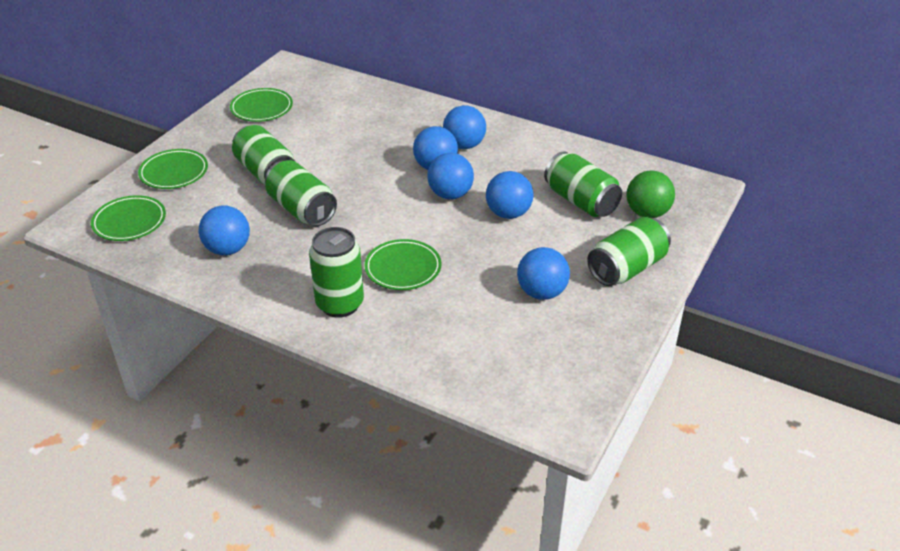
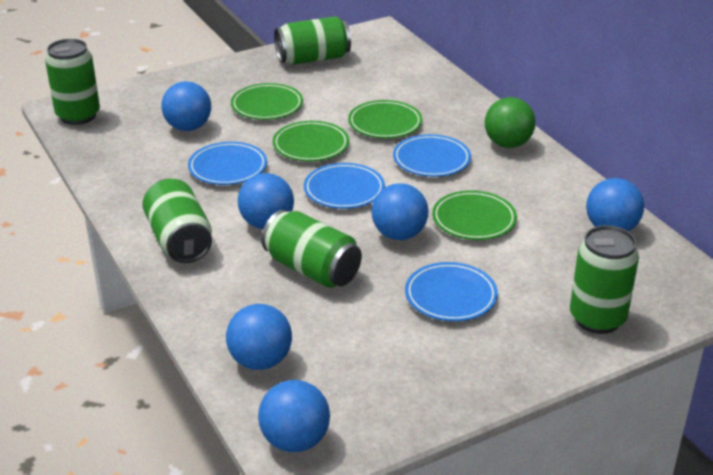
blue plate: 0 -> 4

